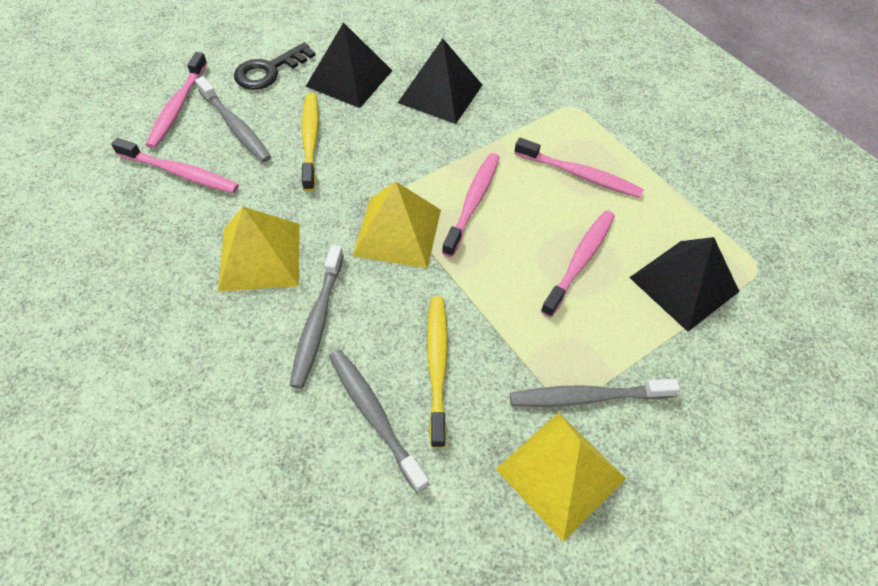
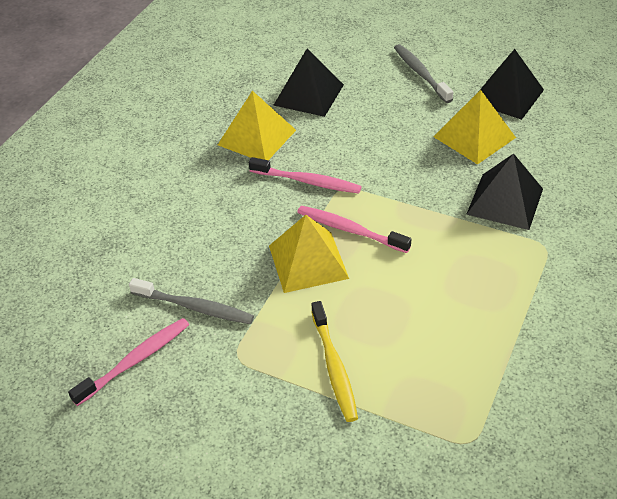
black key: 1 -> 0
grey toothbrush: 4 -> 2
pink toothbrush: 5 -> 3
yellow toothbrush: 2 -> 1

